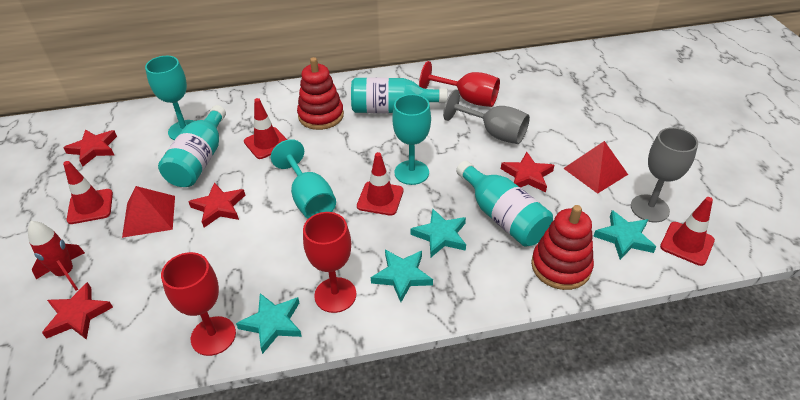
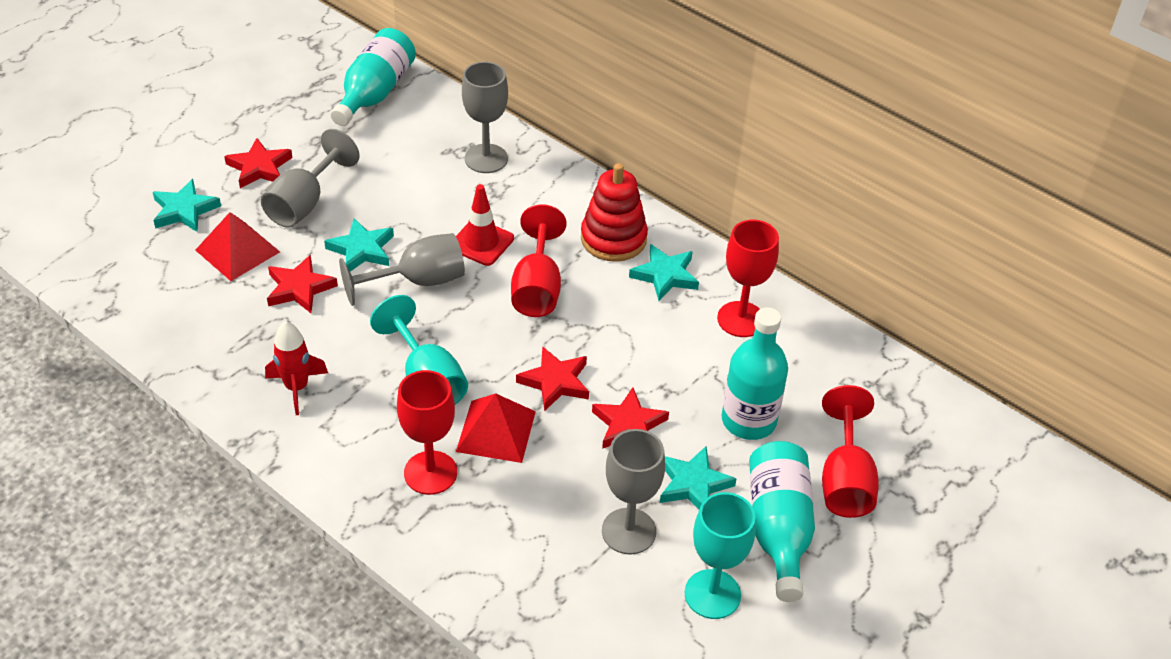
grey goblet: 2 -> 4
red goblet: 3 -> 4
red stacking toy: 2 -> 1
red traffic cone: 4 -> 1
turquoise goblet: 3 -> 2

